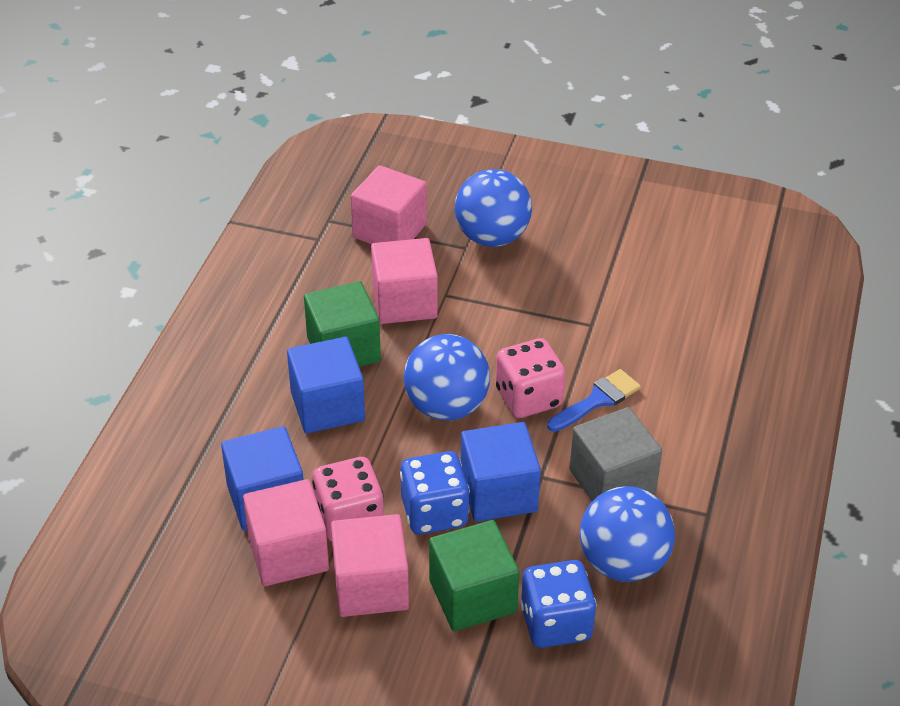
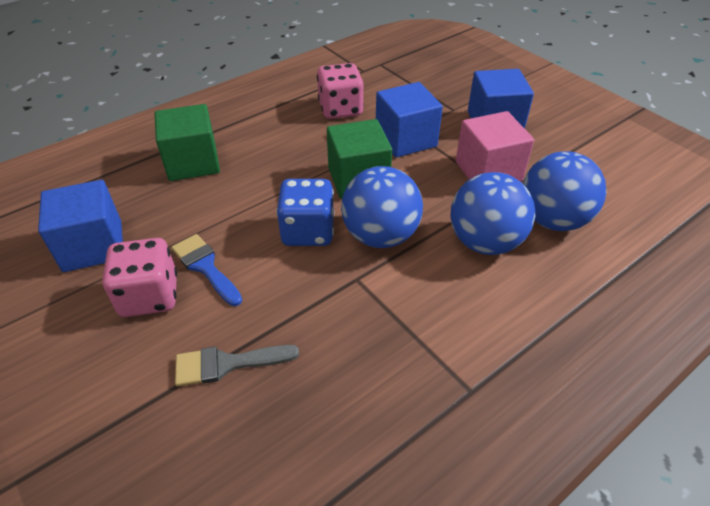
blue dice: 2 -> 1
grey brush: 0 -> 1
grey cube: 1 -> 0
pink cube: 4 -> 1

